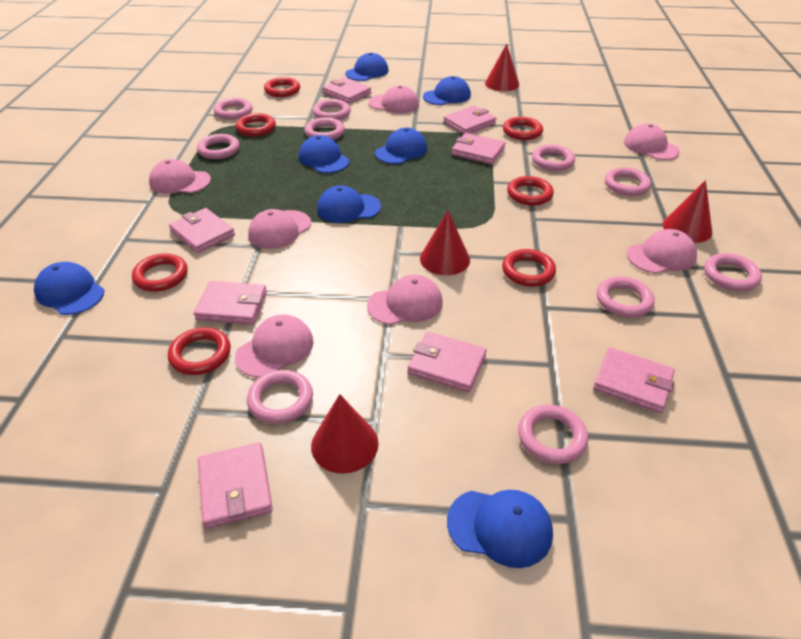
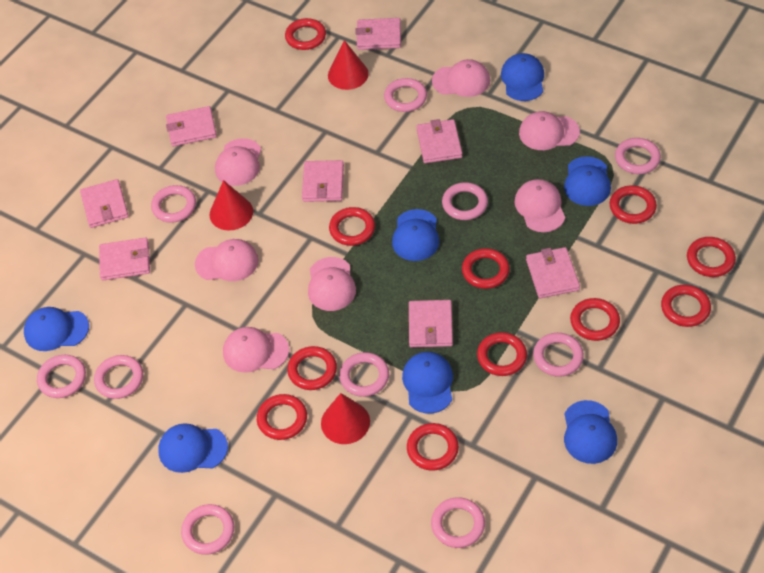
red cone: 4 -> 3
red ring: 7 -> 11

